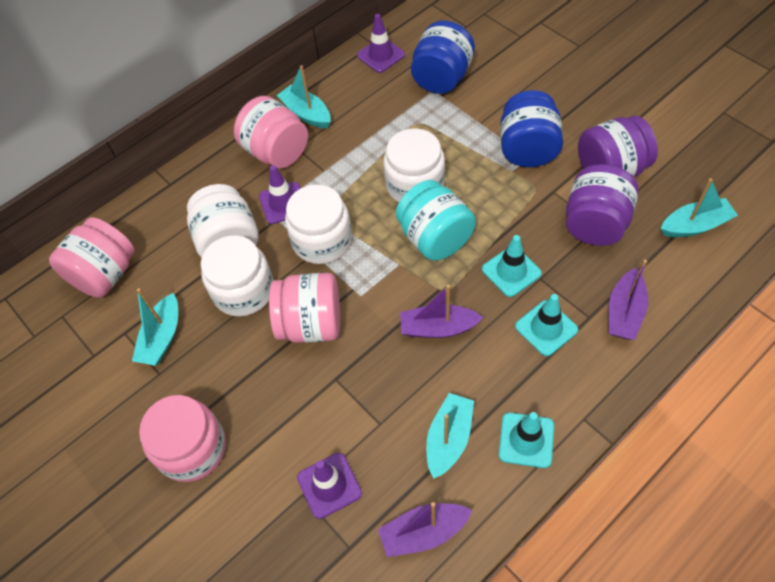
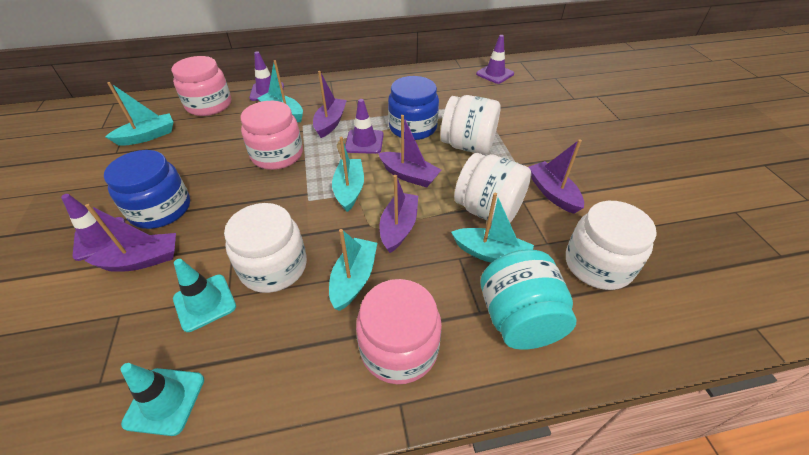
pink jar: 4 -> 3
purple boat: 3 -> 5
purple jar: 2 -> 0
purple traffic cone: 3 -> 4
turquoise boat: 4 -> 5
turquoise traffic cone: 3 -> 2

